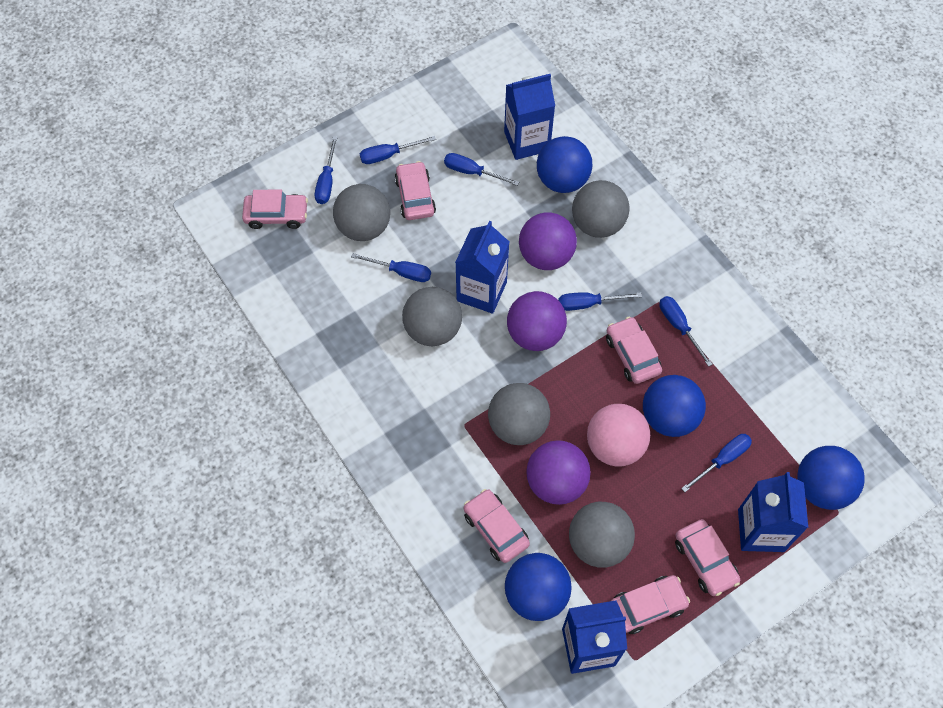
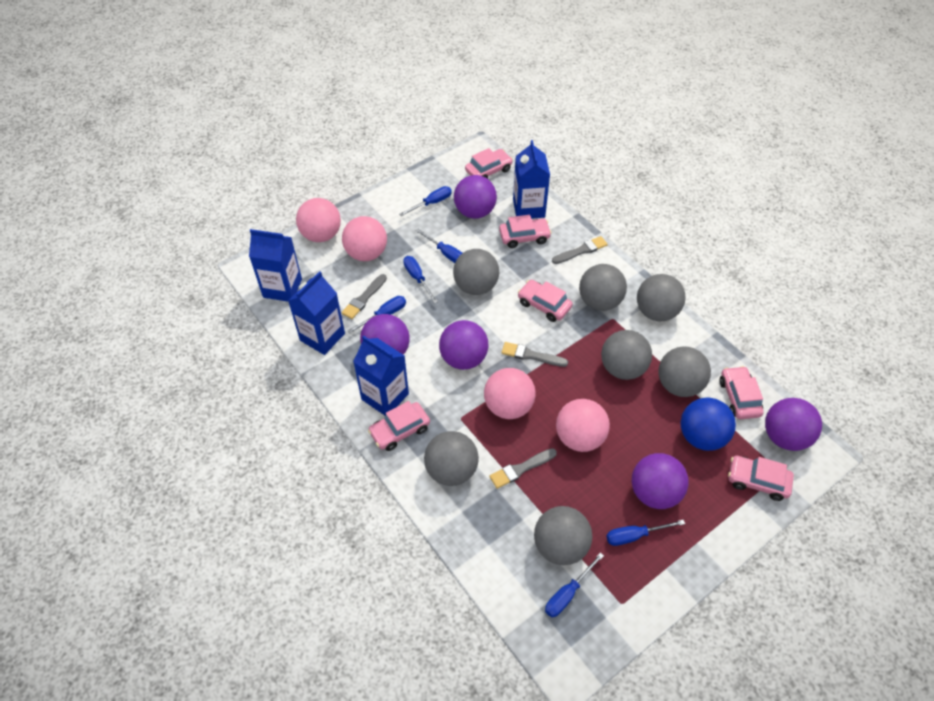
blue ball: 4 -> 1
blue screwdriver: 7 -> 6
grey ball: 5 -> 7
grey brush: 0 -> 4
pink ball: 1 -> 4
purple ball: 3 -> 5

